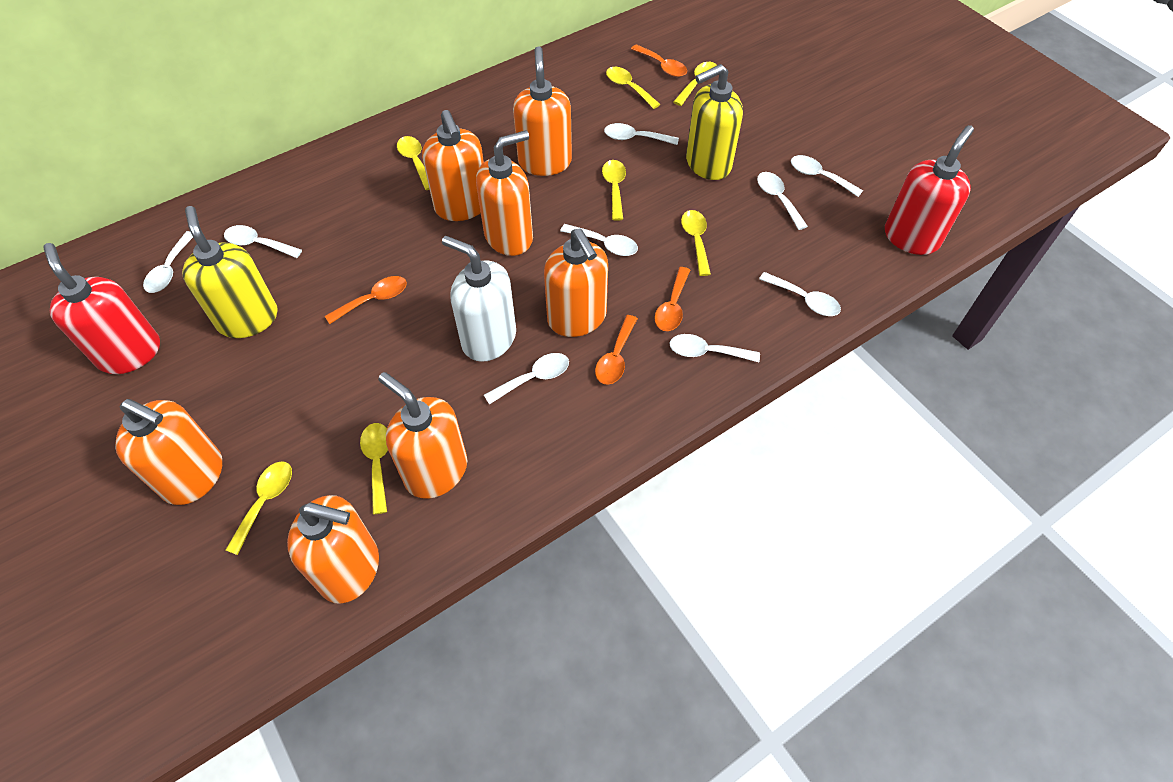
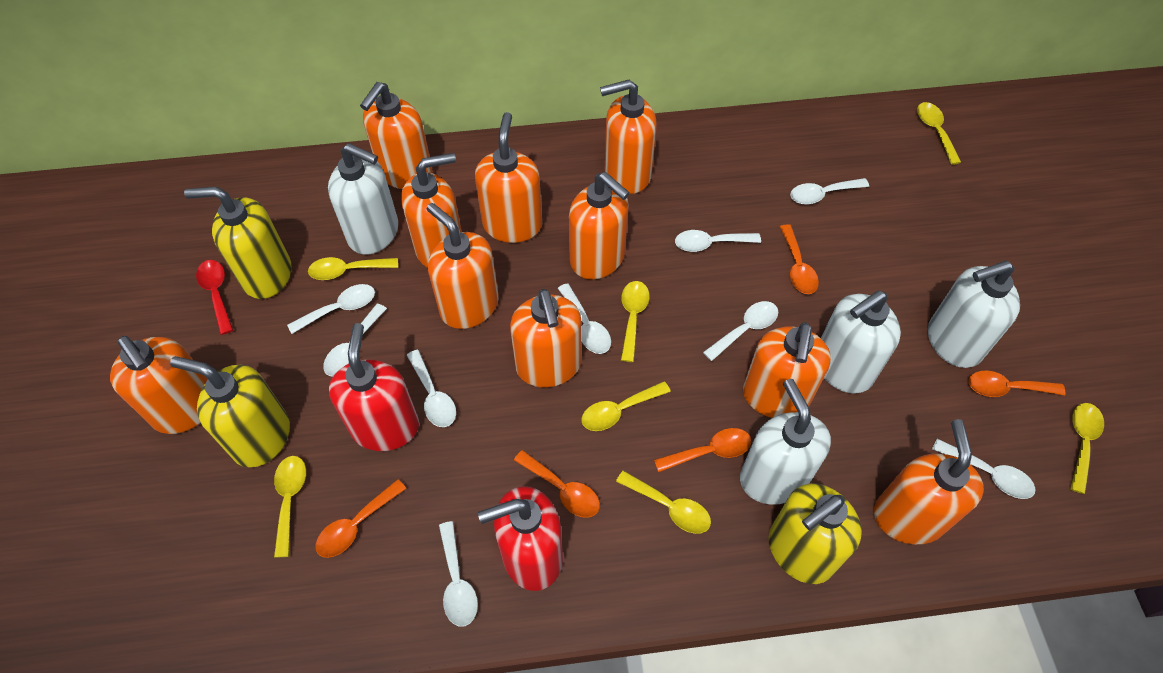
orange soap dispenser: 7 -> 10
orange spoon: 4 -> 5
red spoon: 0 -> 1
white soap dispenser: 1 -> 4
yellow soap dispenser: 2 -> 3

